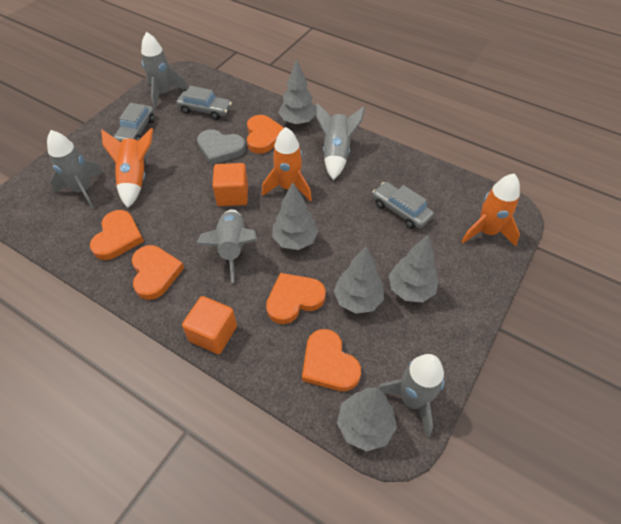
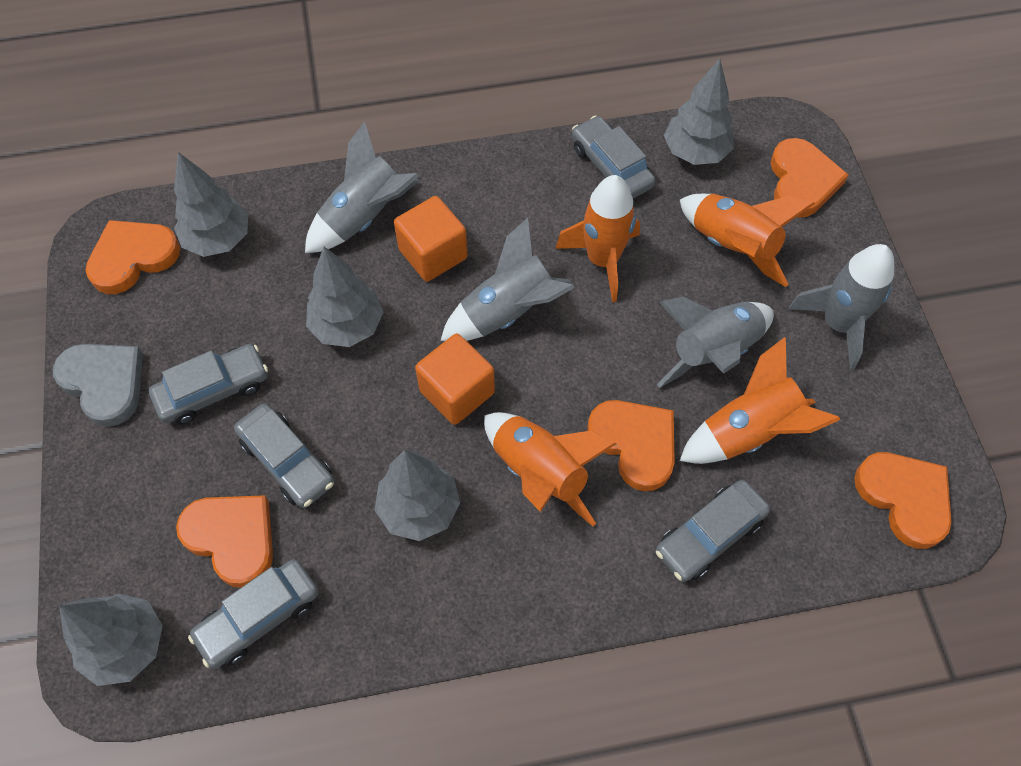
grey car: 3 -> 5
grey rocket: 5 -> 4
orange rocket: 3 -> 4

